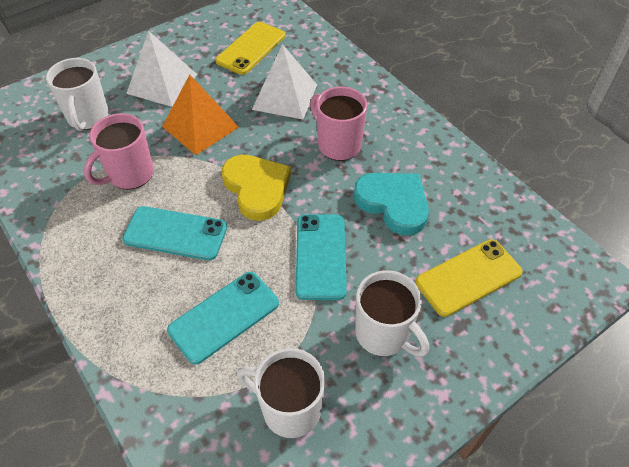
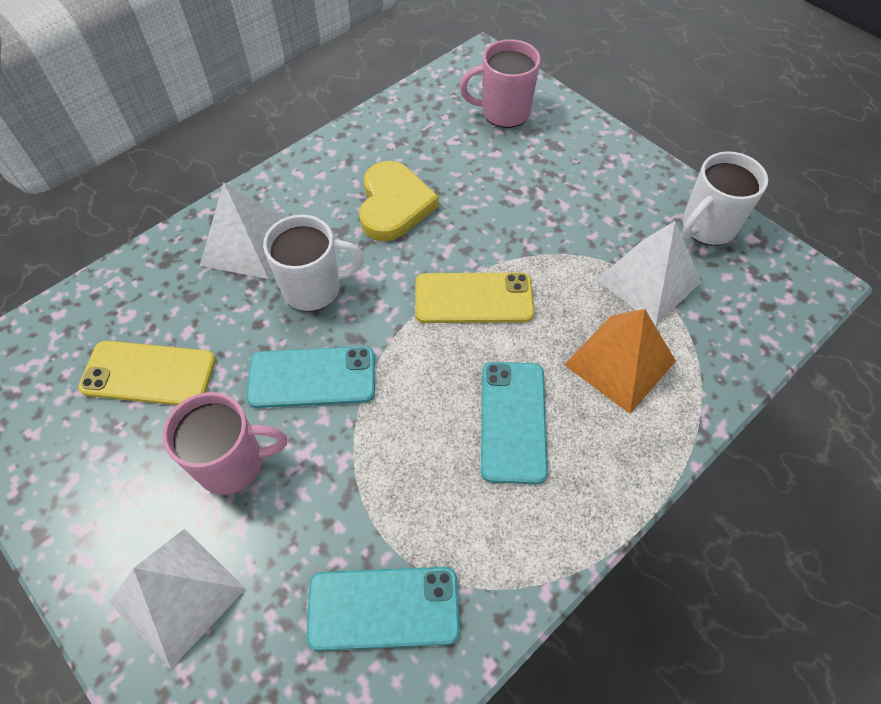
turquoise heart: 1 -> 0
white mug: 3 -> 2
white pyramid: 2 -> 3

